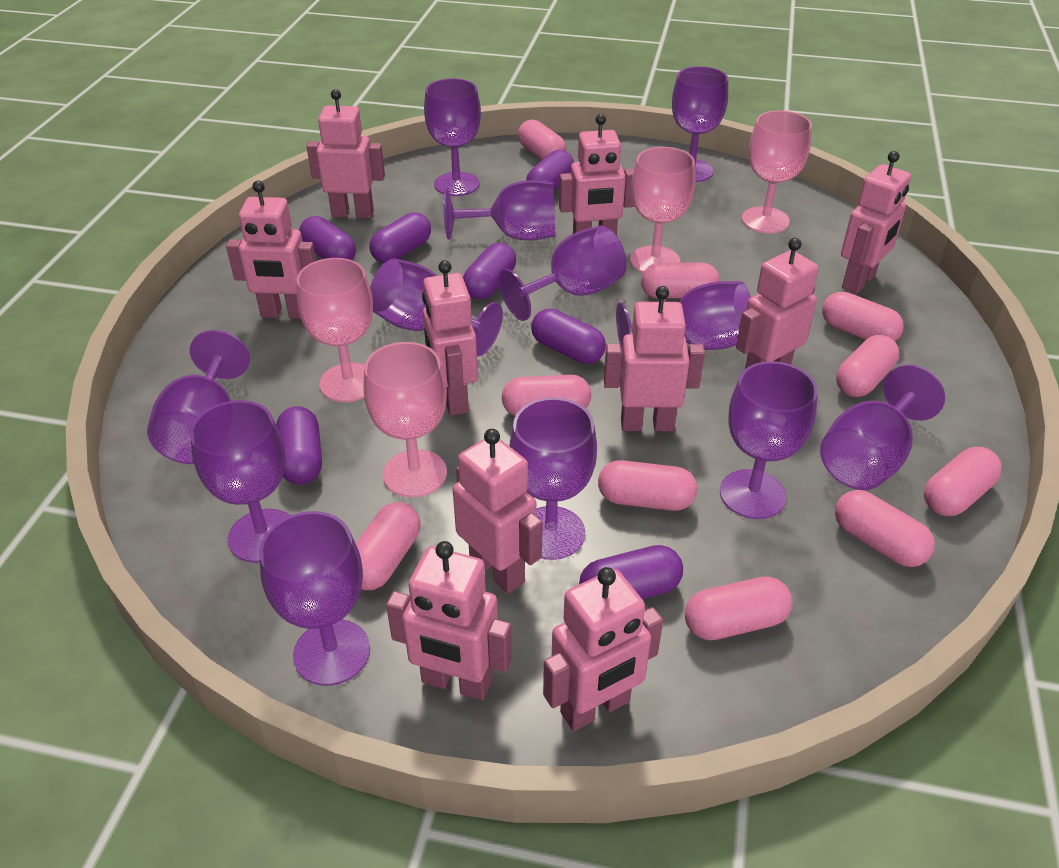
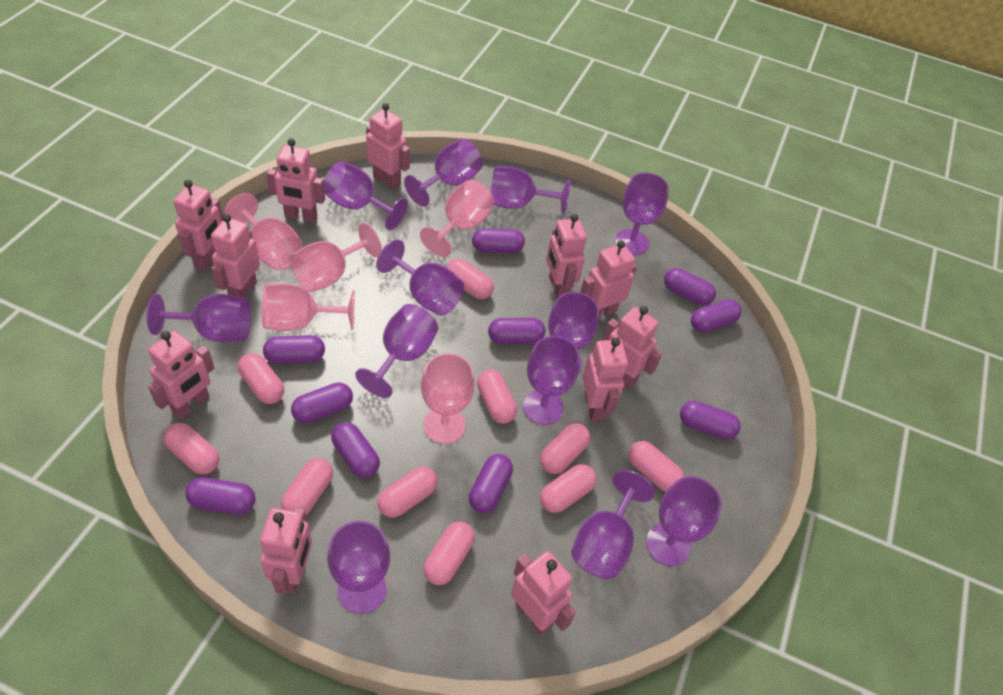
pink goblet: 4 -> 5
pink robot: 10 -> 11
purple capsule: 7 -> 10

